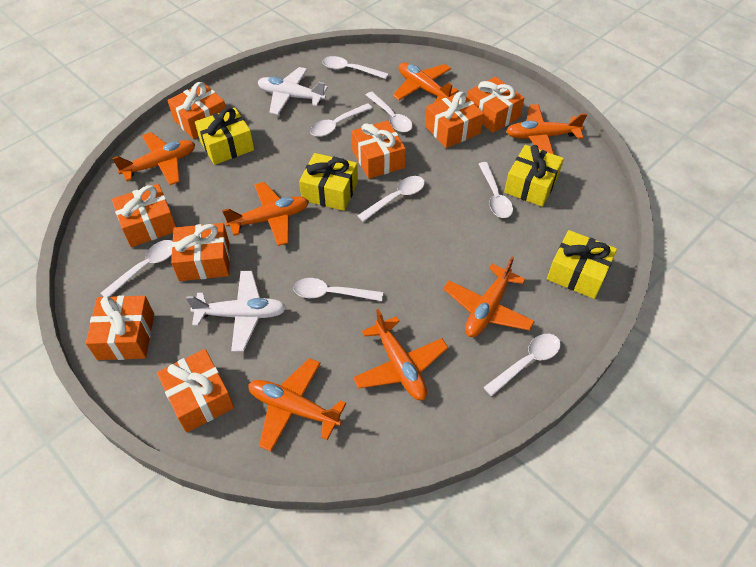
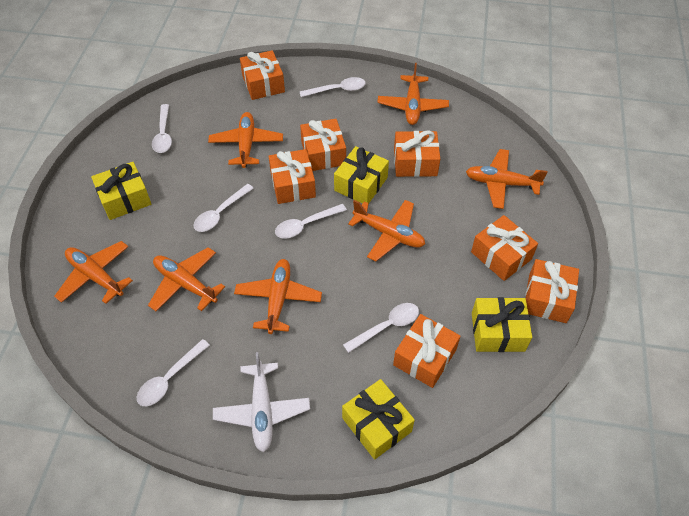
orange gift: 8 -> 7
white plane: 2 -> 1
white spoon: 8 -> 6

